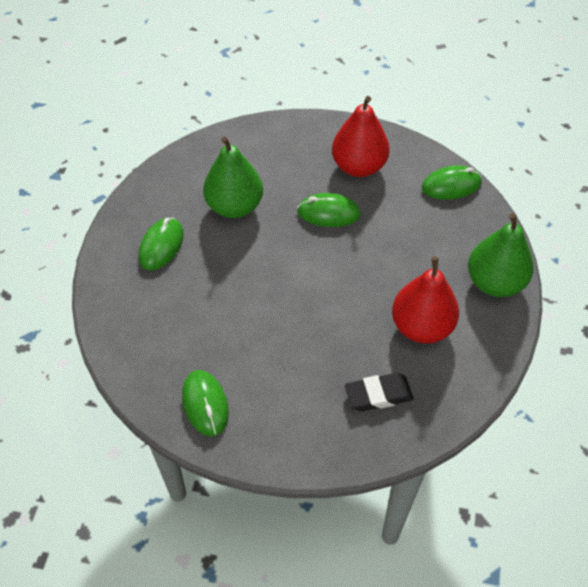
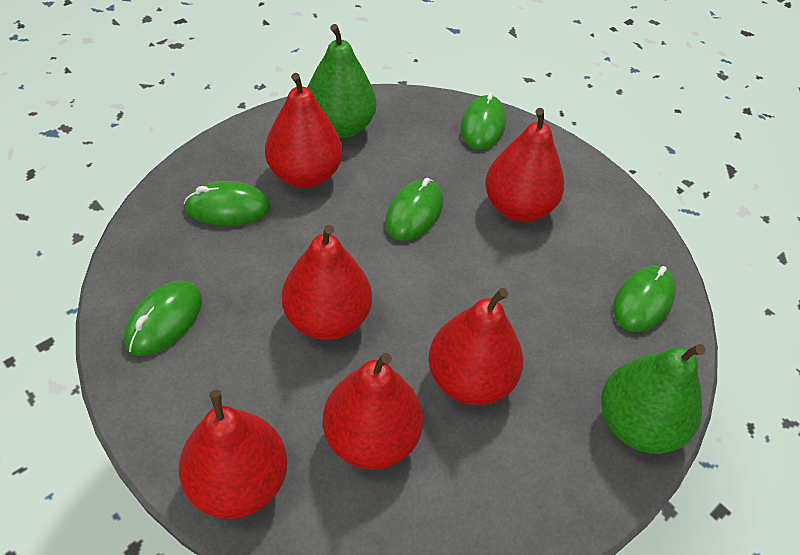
black eraser: 1 -> 0
green mouse: 4 -> 5
red pear: 2 -> 6

